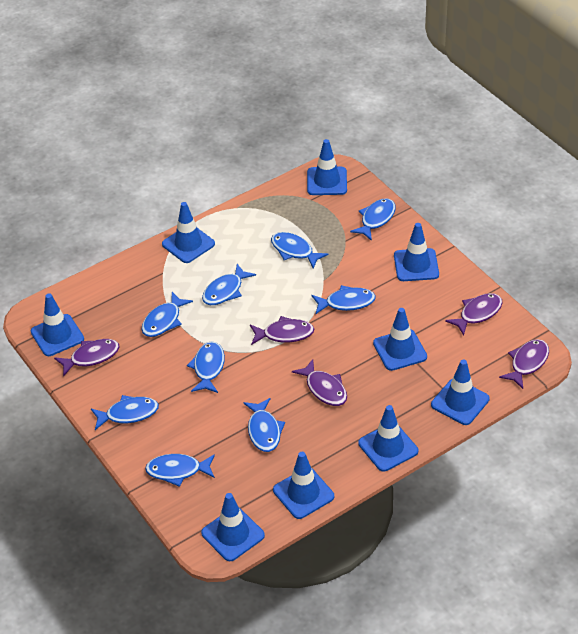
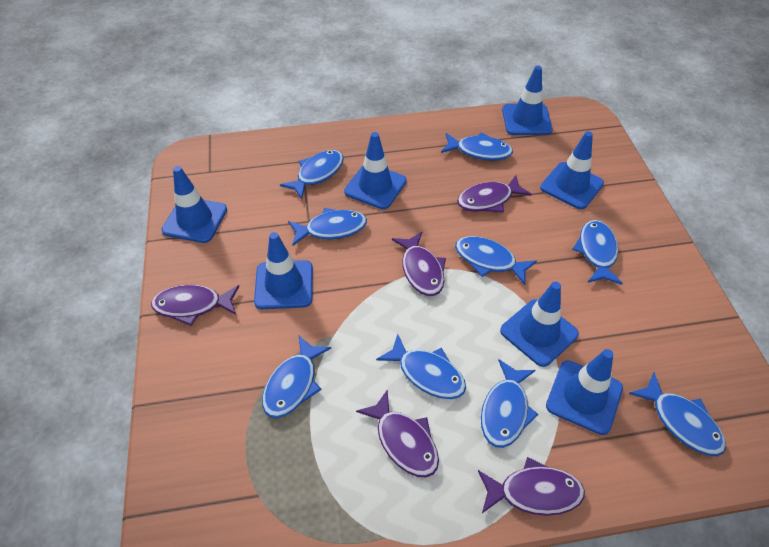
blue traffic cone: 9 -> 7

